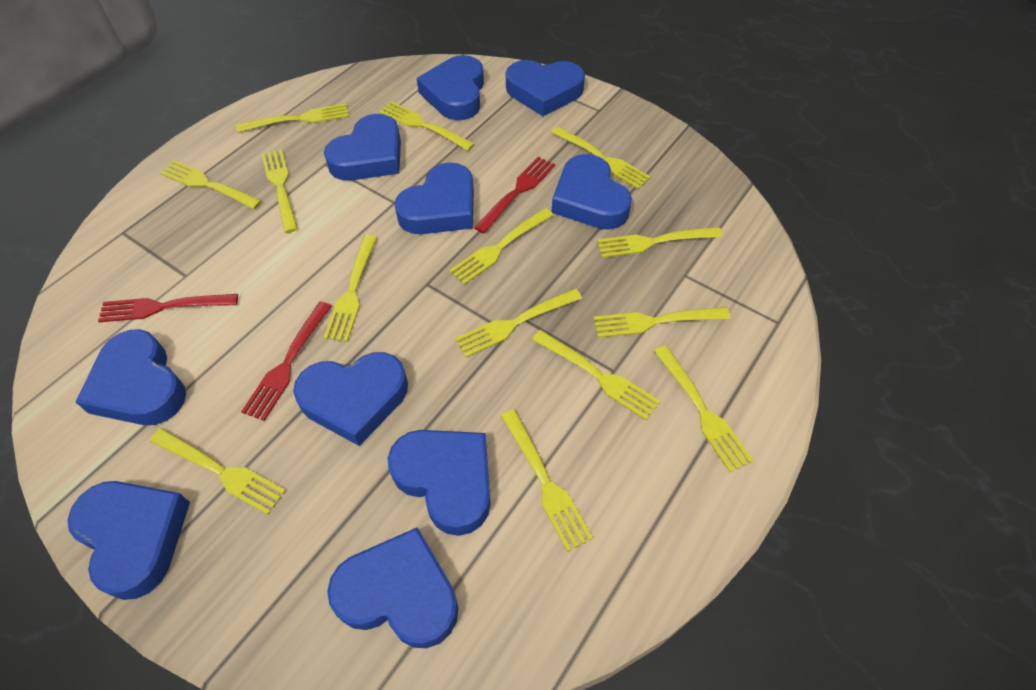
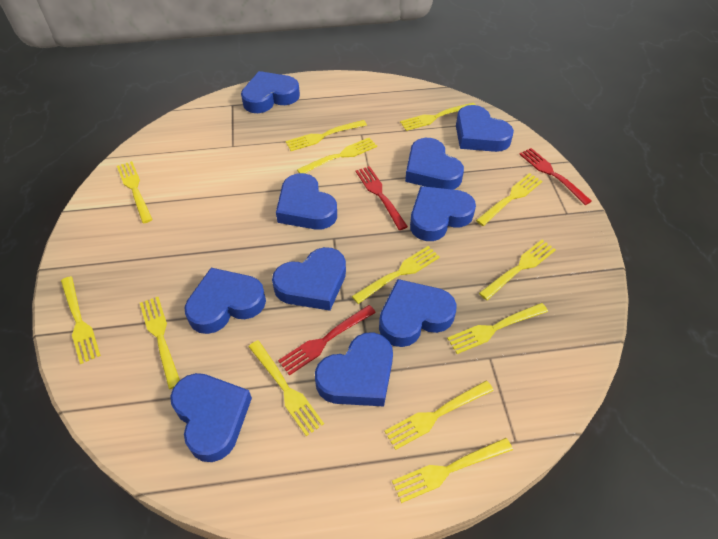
yellow fork: 14 -> 13

